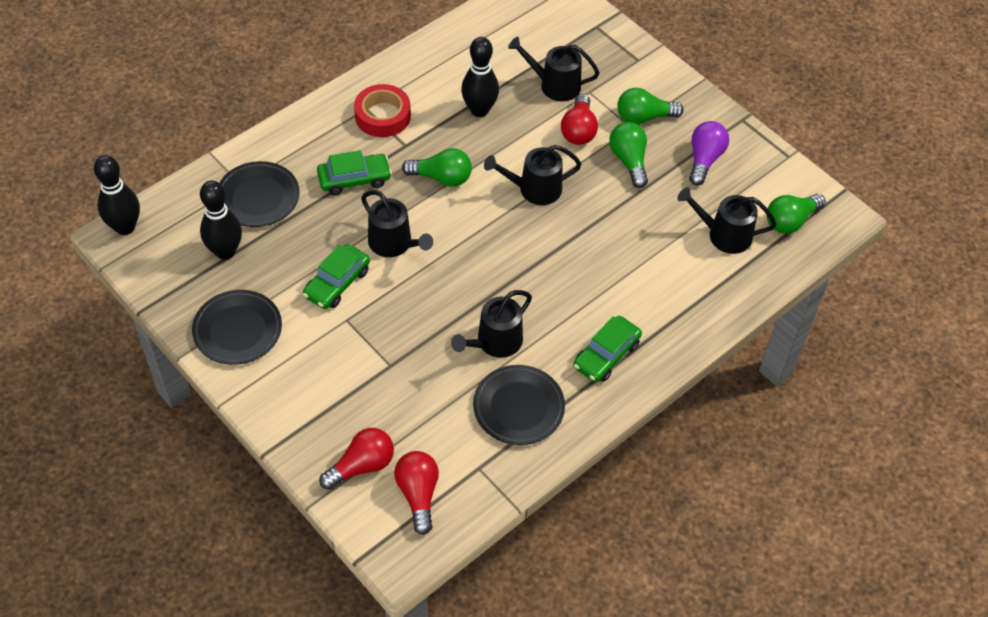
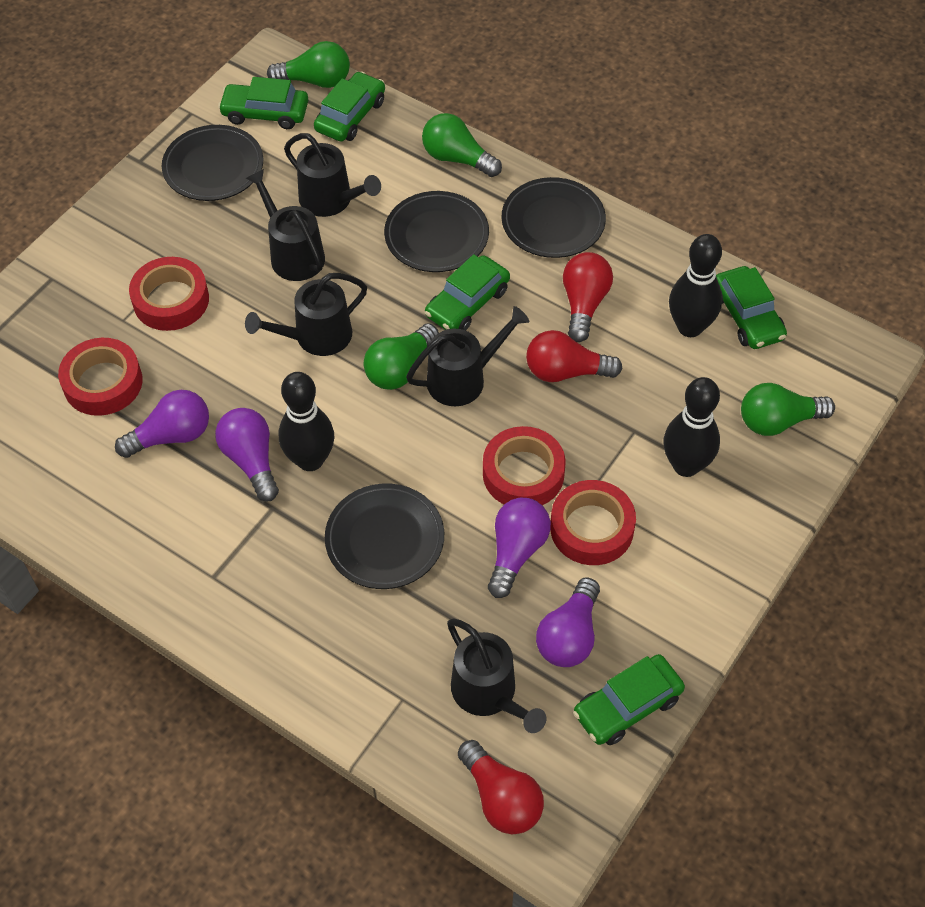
black plate: 3 -> 4
green car: 3 -> 5
purple light bulb: 1 -> 4
red tape: 1 -> 4

